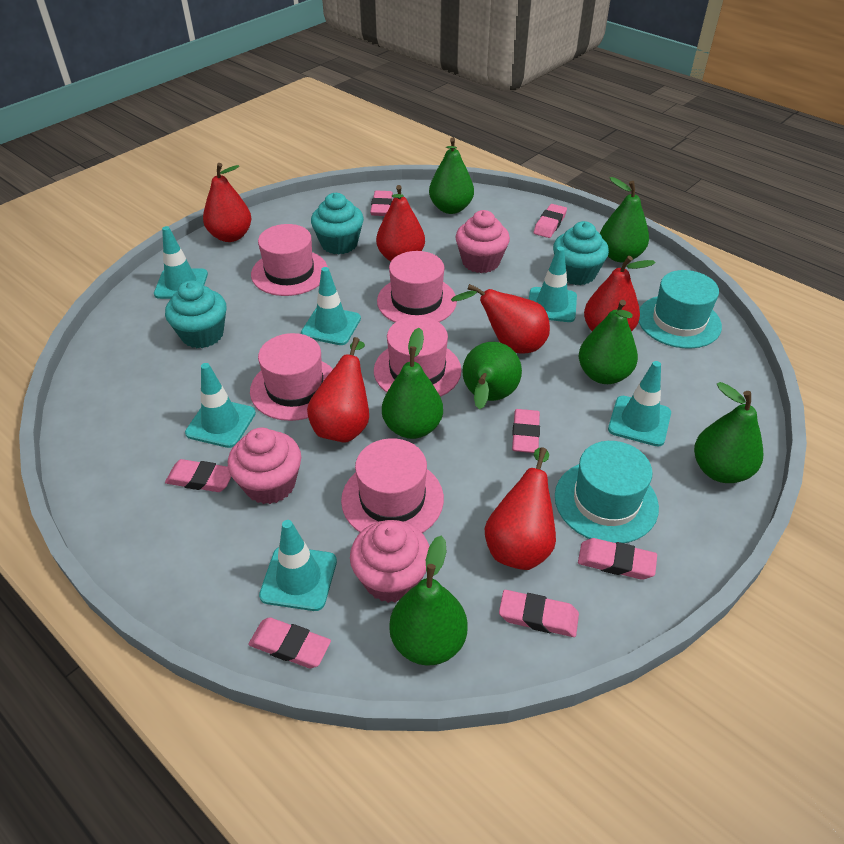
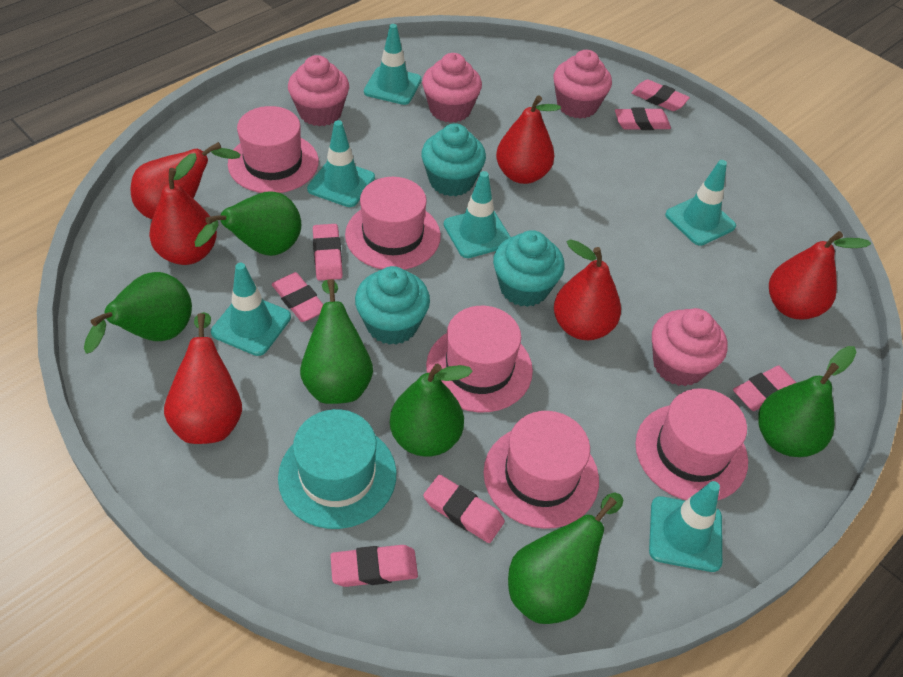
green pear: 7 -> 6
pink cupcake: 3 -> 4
turquoise hat: 2 -> 1

